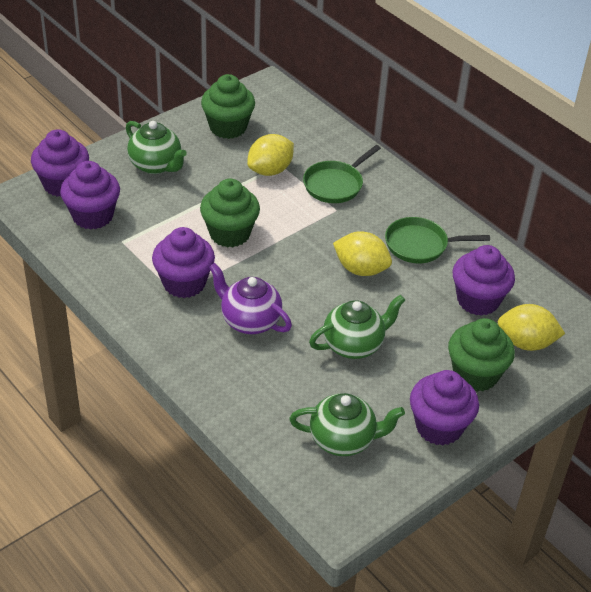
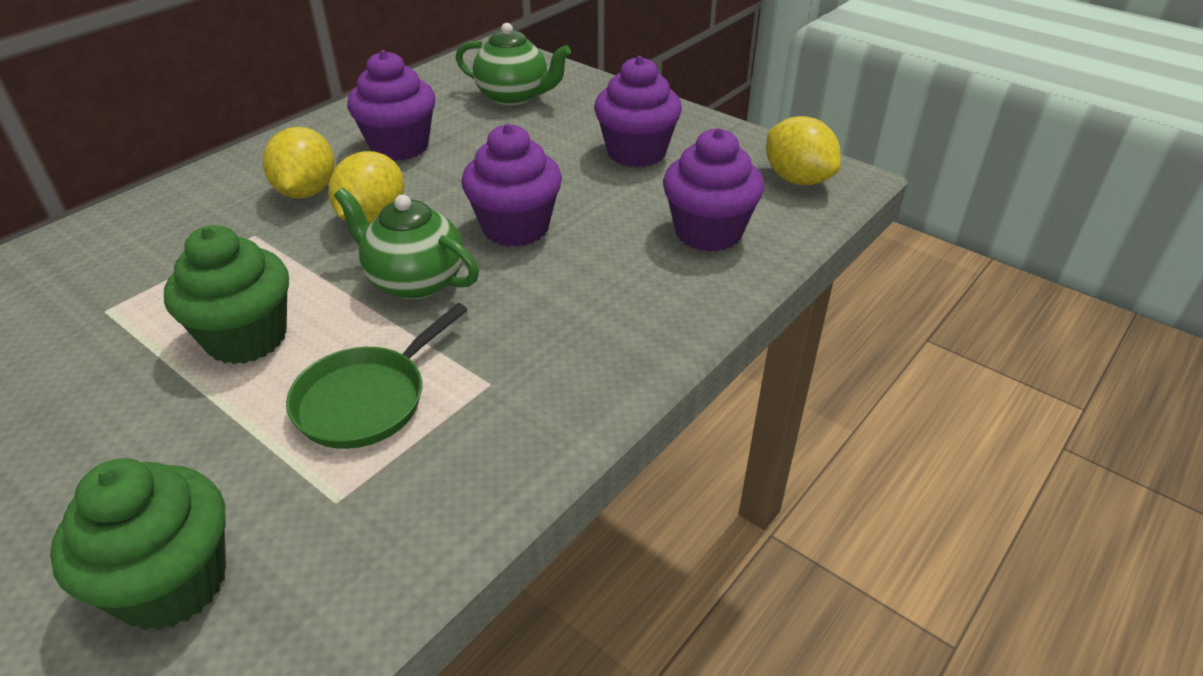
green cupcake: 3 -> 2
green pan: 2 -> 1
green teapot: 3 -> 2
purple cupcake: 5 -> 4
purple teapot: 1 -> 0

